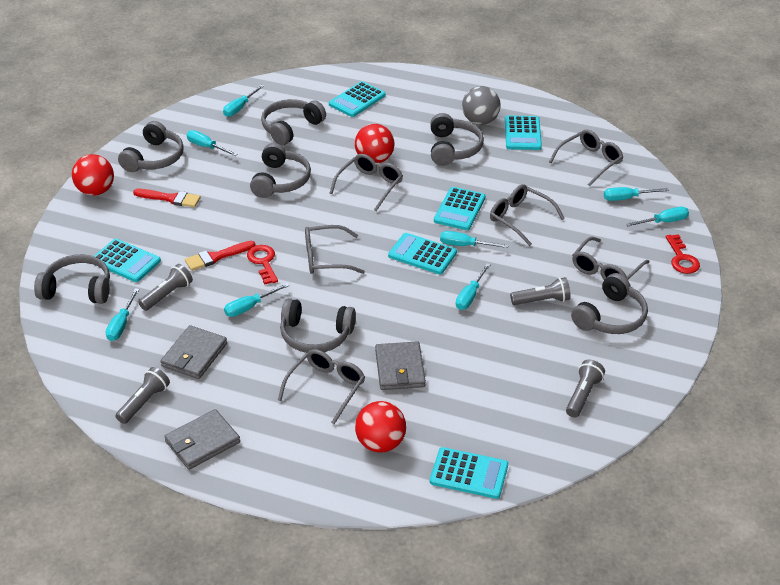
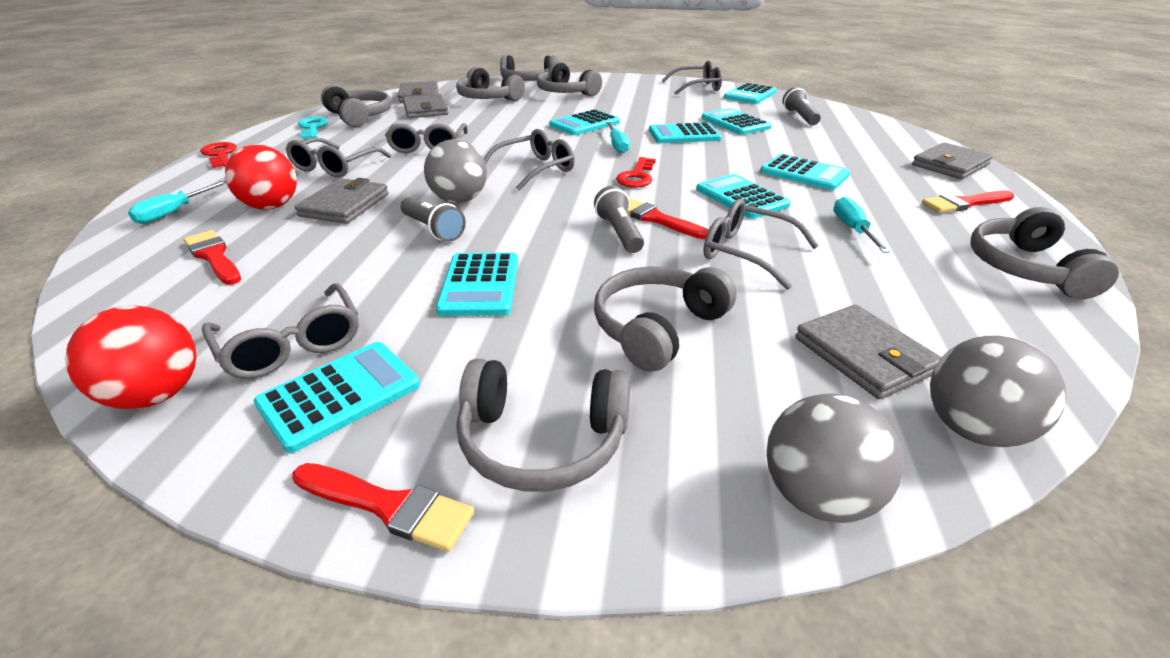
grey ball: 1 -> 3
grey flashlight: 4 -> 3
grey wallet: 3 -> 5
red ball: 3 -> 2
red brush: 2 -> 4
turquoise calculator: 6 -> 8
turquoise key: 0 -> 1
turquoise screwdriver: 8 -> 3

